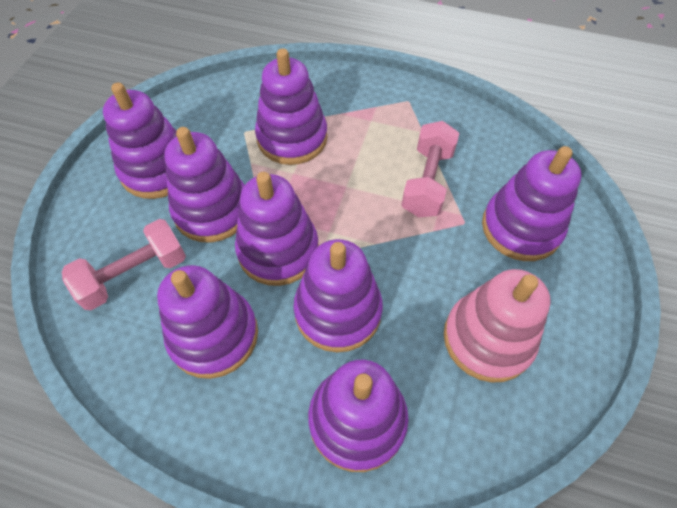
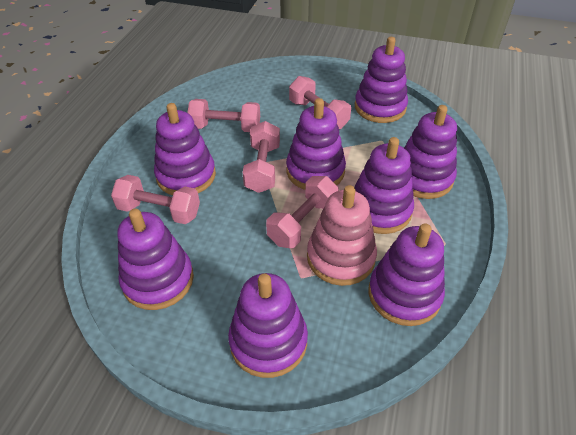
pink dumbbell: 2 -> 5

